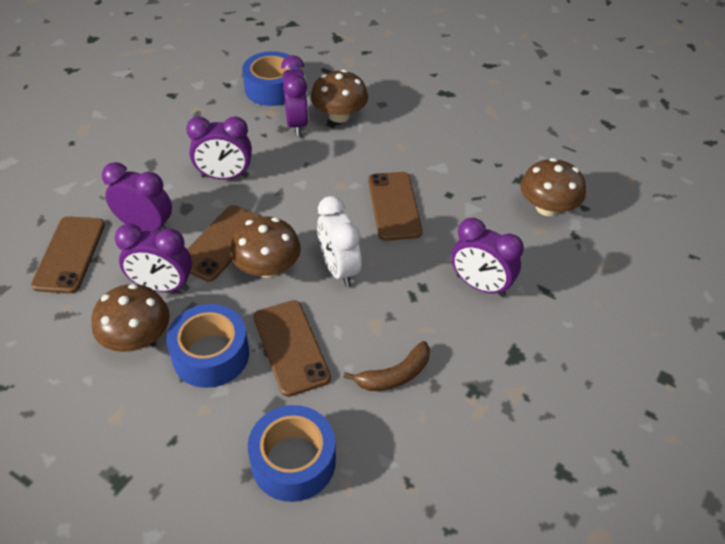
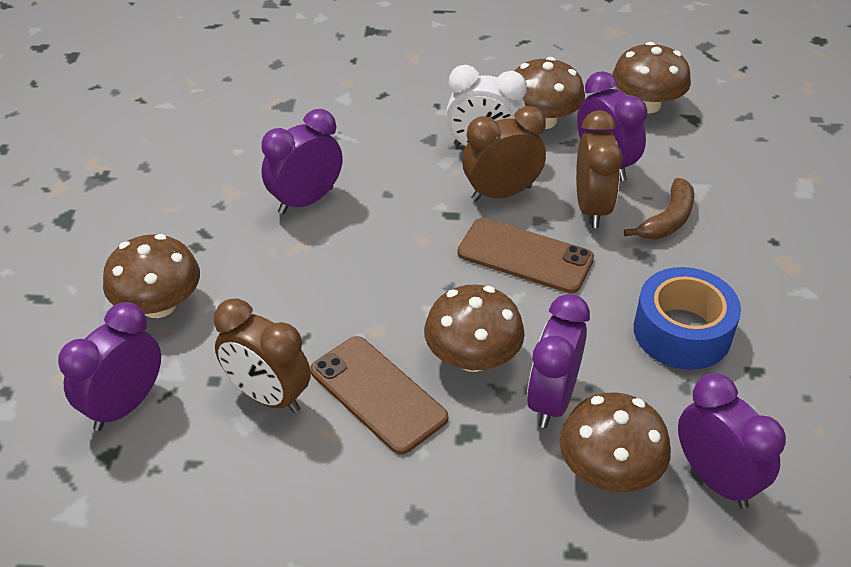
blue tape: 3 -> 1
brown clock: 0 -> 3
brown mushroom: 4 -> 5
brown phone: 4 -> 2

